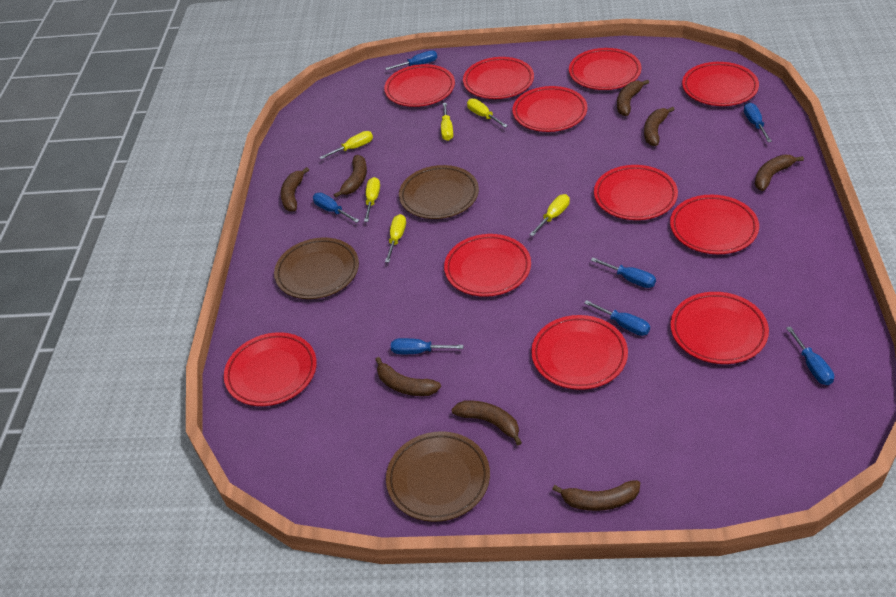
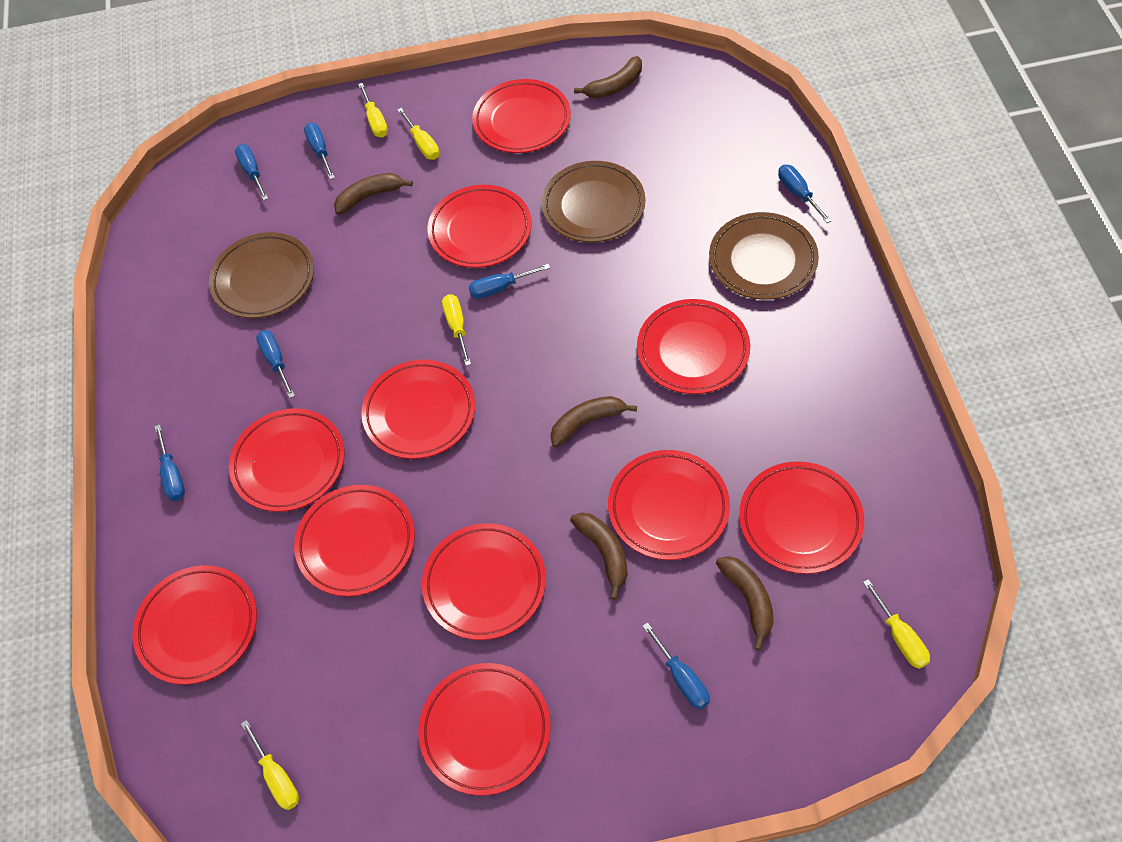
brown banana: 8 -> 5
yellow screwdriver: 6 -> 5

